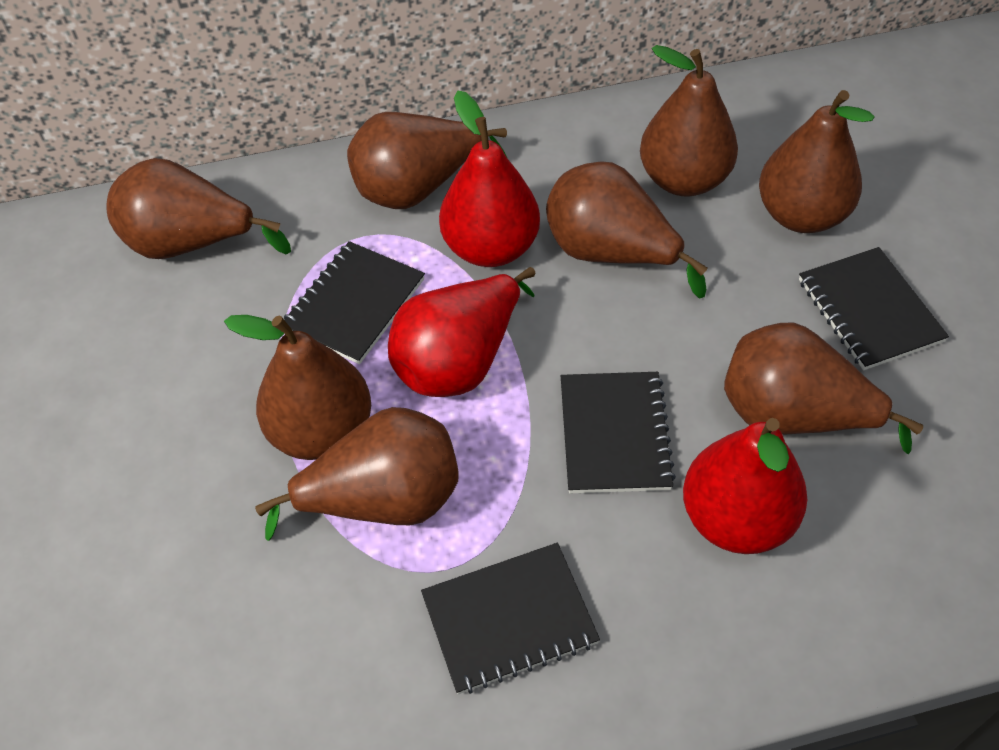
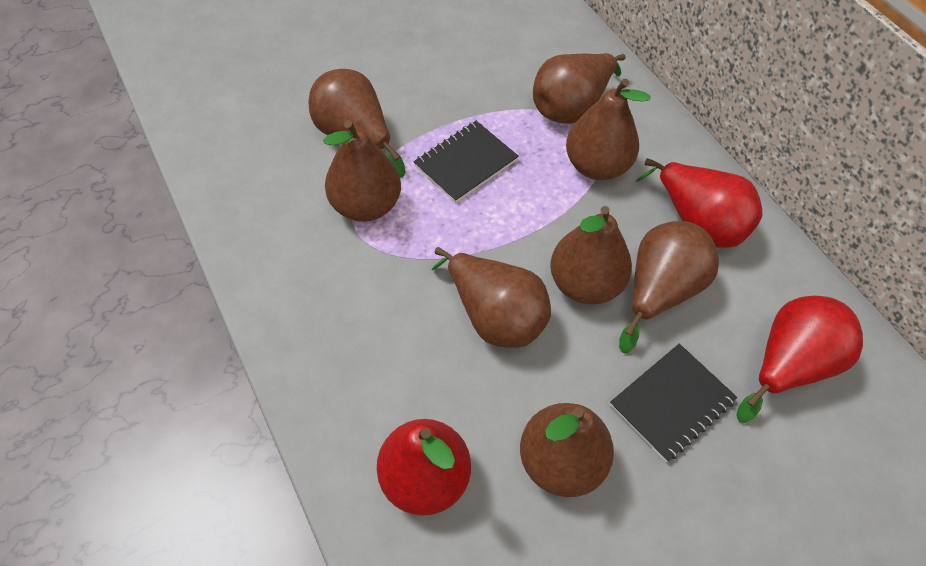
black notebook: 4 -> 2

